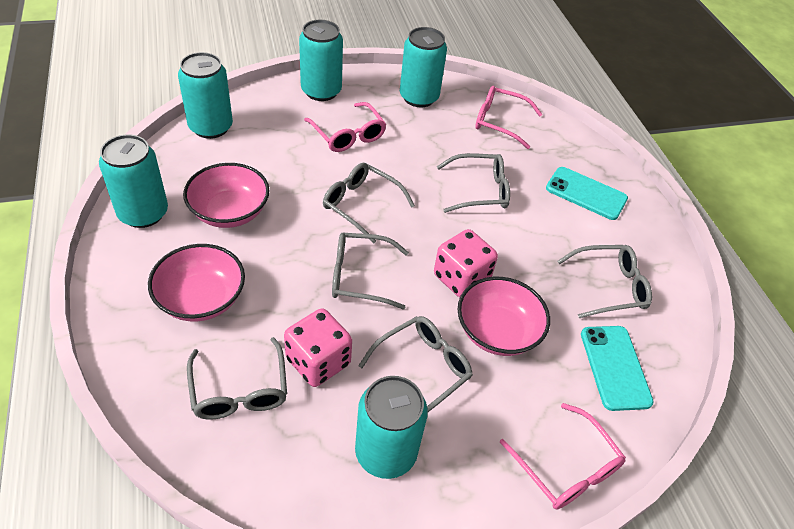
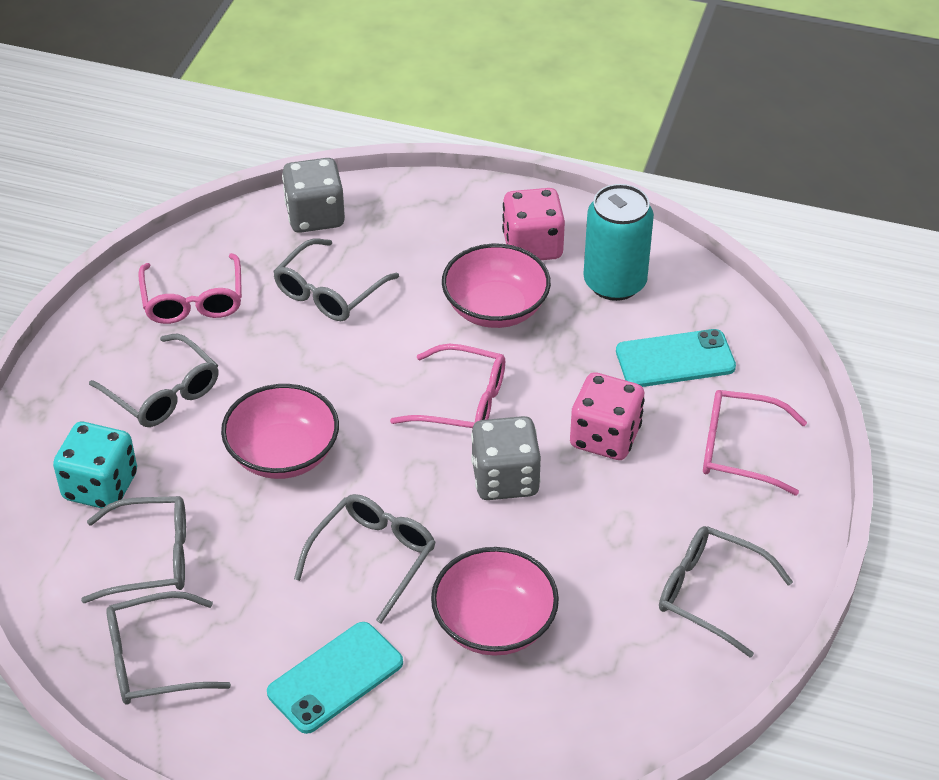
grey dice: 0 -> 2
turquoise can: 5 -> 1
turquoise dice: 0 -> 1

